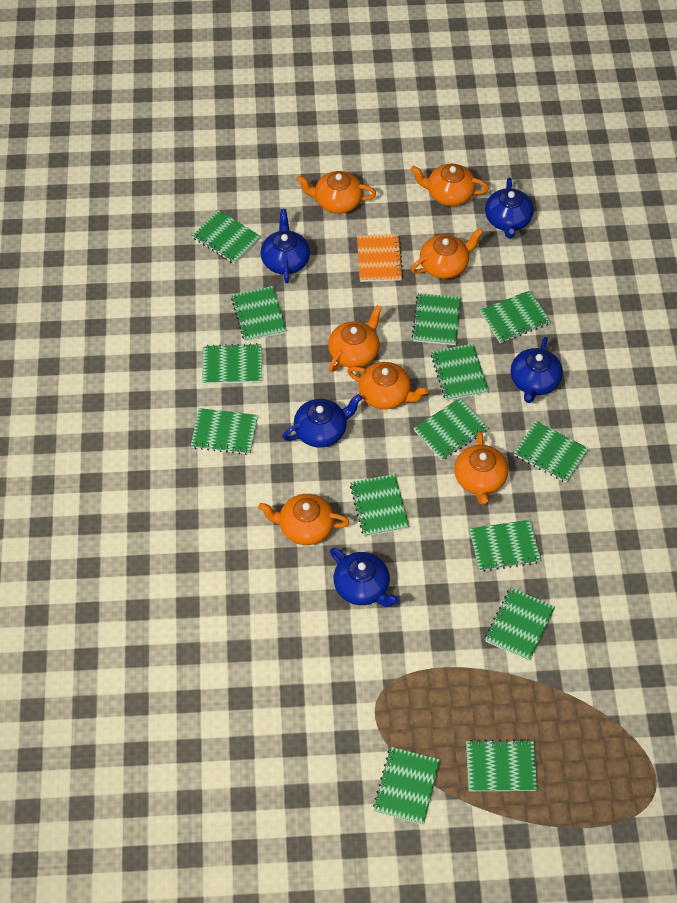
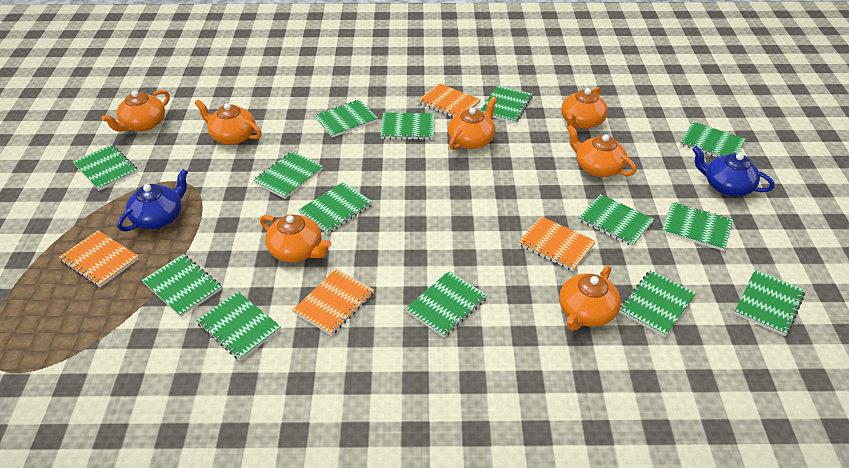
blue teapot: 5 -> 2
orange notebook: 1 -> 4

